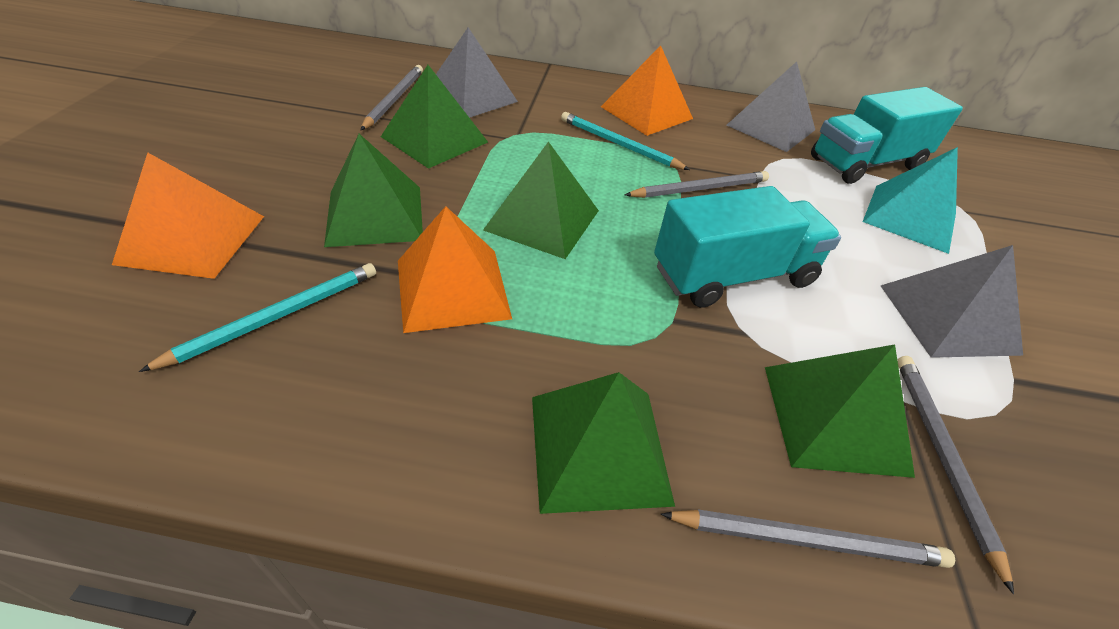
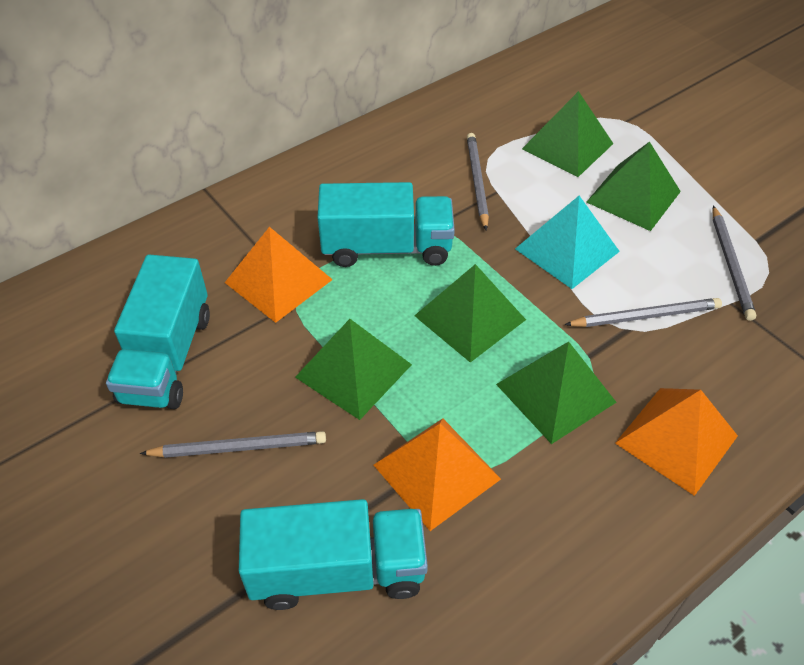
grey pyramid: 3 -> 0
turquoise pencil: 2 -> 0
turquoise truck: 2 -> 3

